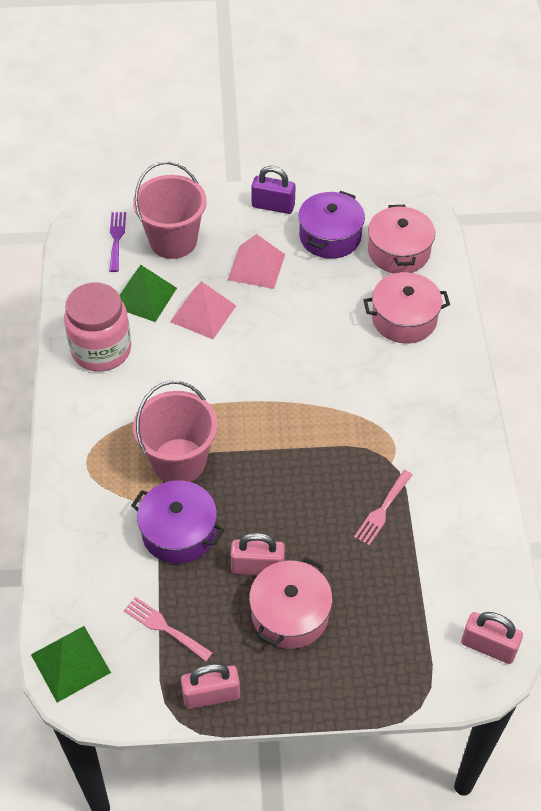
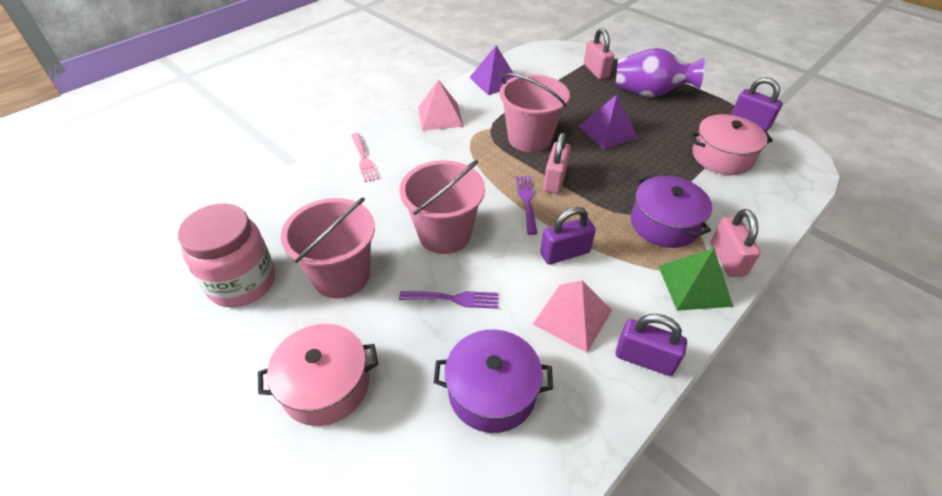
green pyramid: 2 -> 1
pink bucket: 2 -> 3
pink fork: 2 -> 1
pink pot: 3 -> 2
purple fork: 1 -> 2
purple padlock: 1 -> 3
purple pyramid: 0 -> 2
purple vase: 0 -> 1

